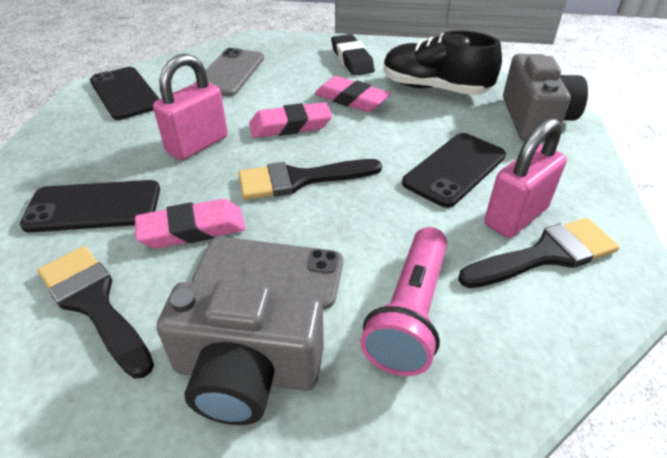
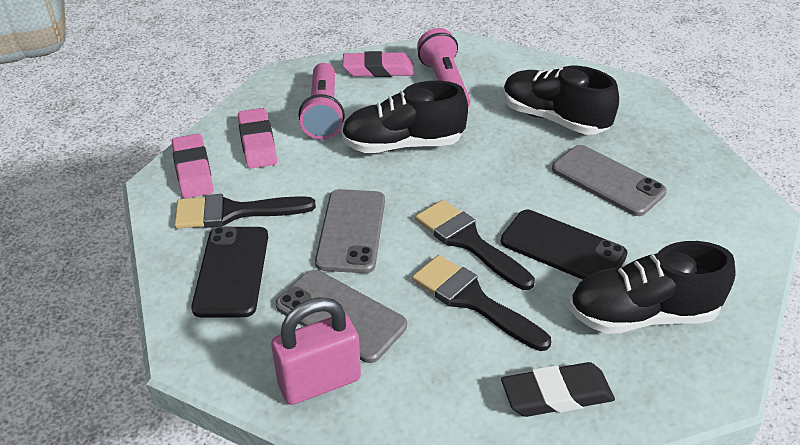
black phone: 3 -> 2
black shoe: 1 -> 3
grey camera: 2 -> 0
grey phone: 2 -> 3
pink flashlight: 1 -> 2
pink padlock: 2 -> 1

